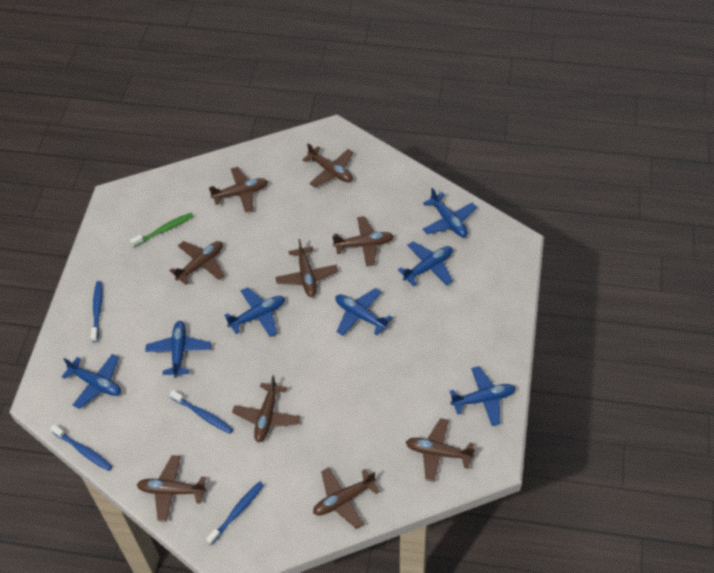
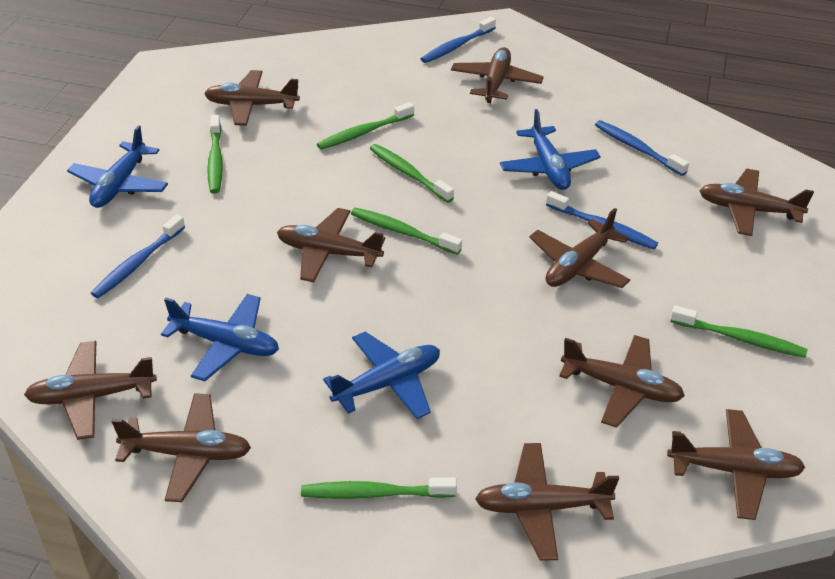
blue plane: 7 -> 4
brown plane: 9 -> 10
green toothbrush: 1 -> 6

